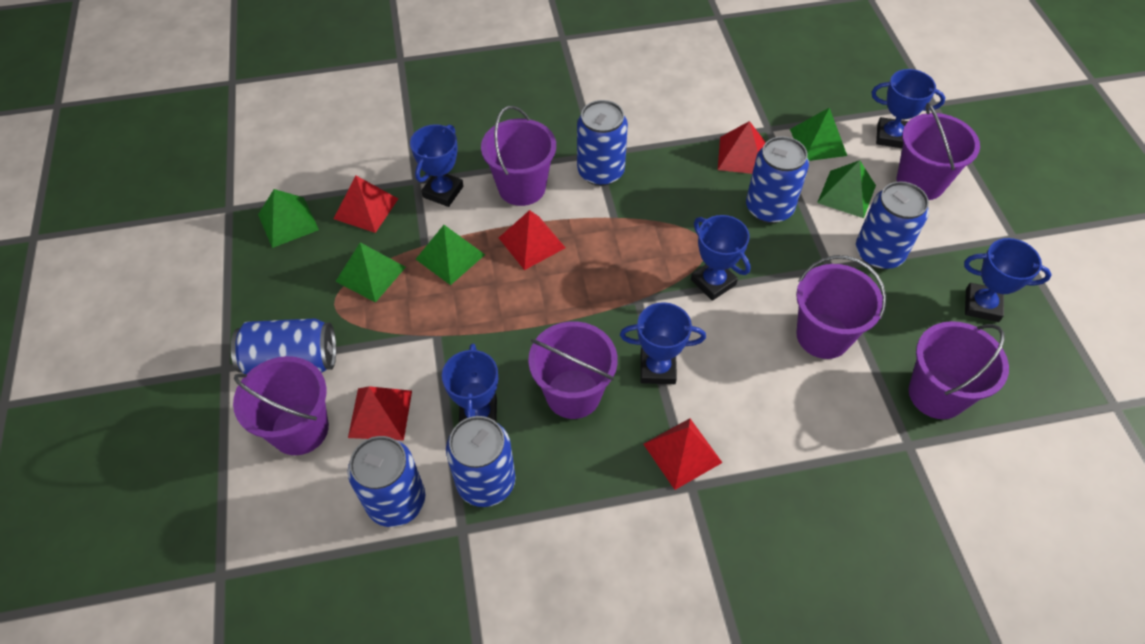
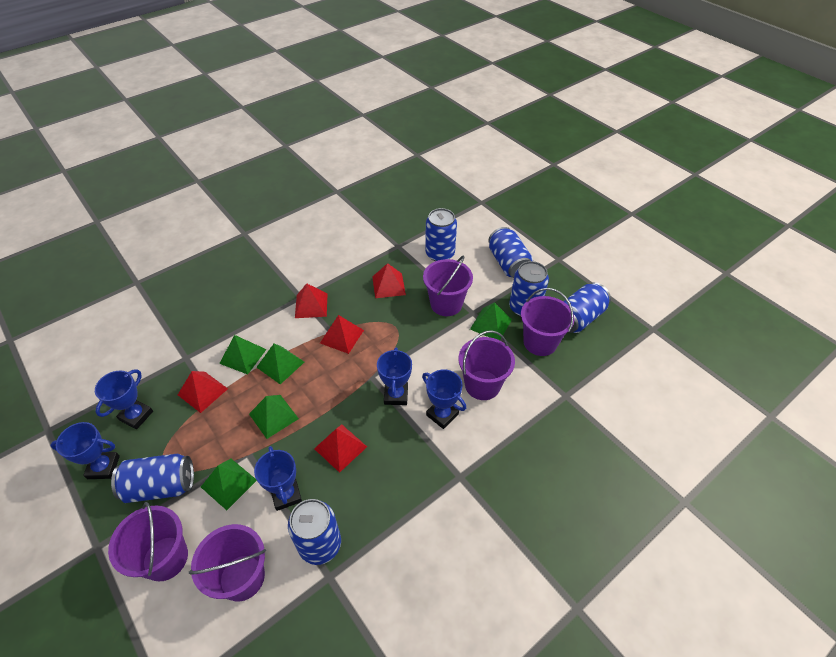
blue trophy: 6 -> 5
purple bucket: 6 -> 5

